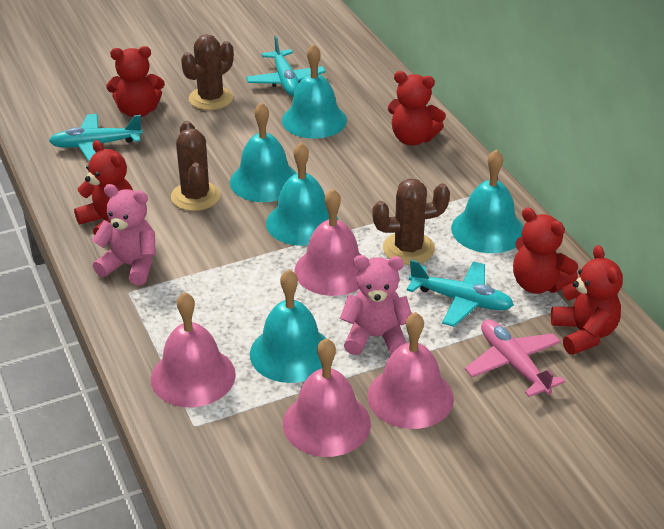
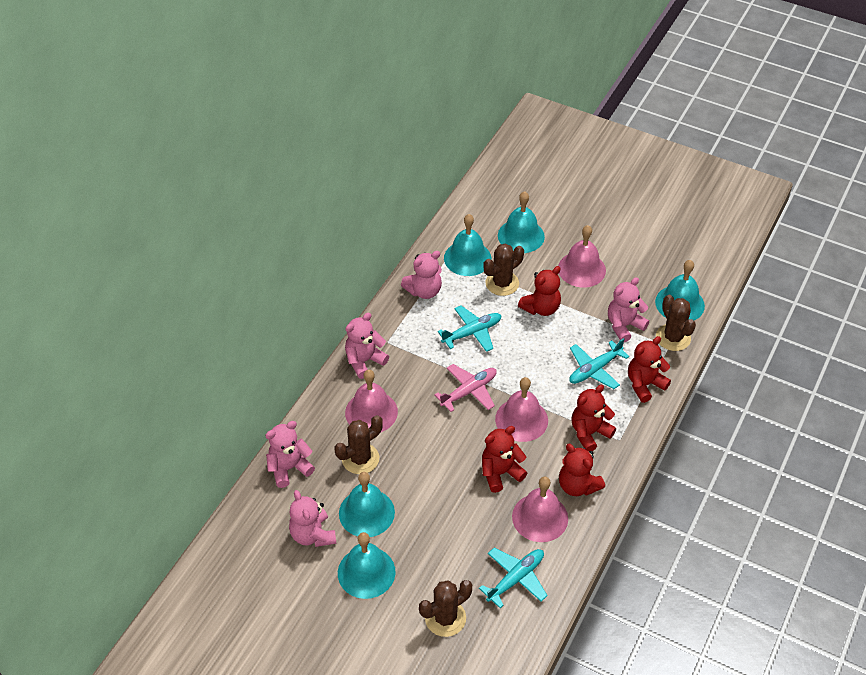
brown cactus: 3 -> 4
pink teddy bear: 2 -> 5

